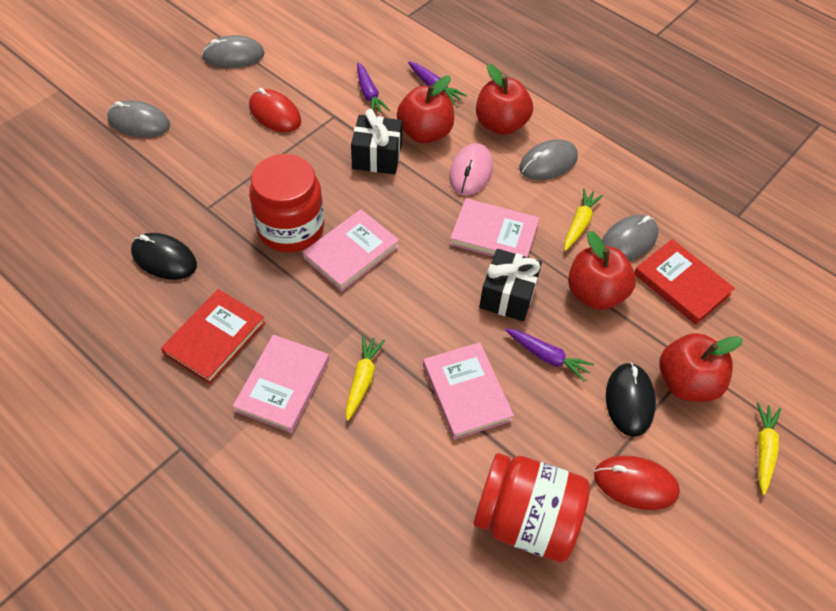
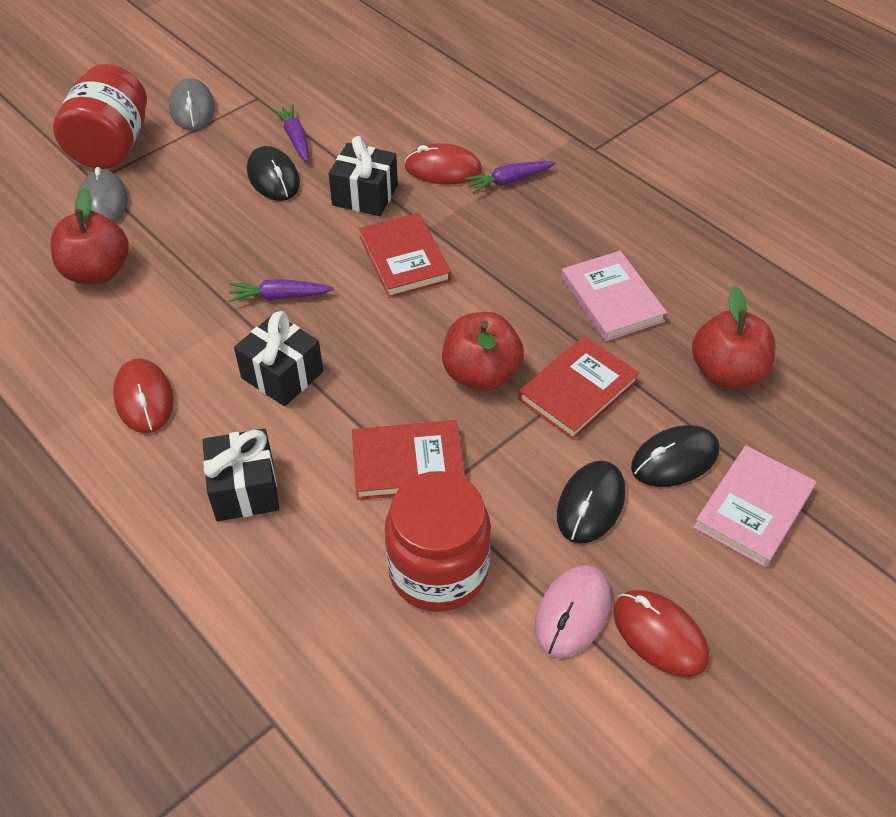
black gift: 2 -> 3
black mouse: 2 -> 3
grey mouse: 4 -> 2
pink book: 4 -> 2
red apple: 4 -> 3
red book: 2 -> 3
red mouse: 2 -> 3
yellow carrot: 3 -> 0

